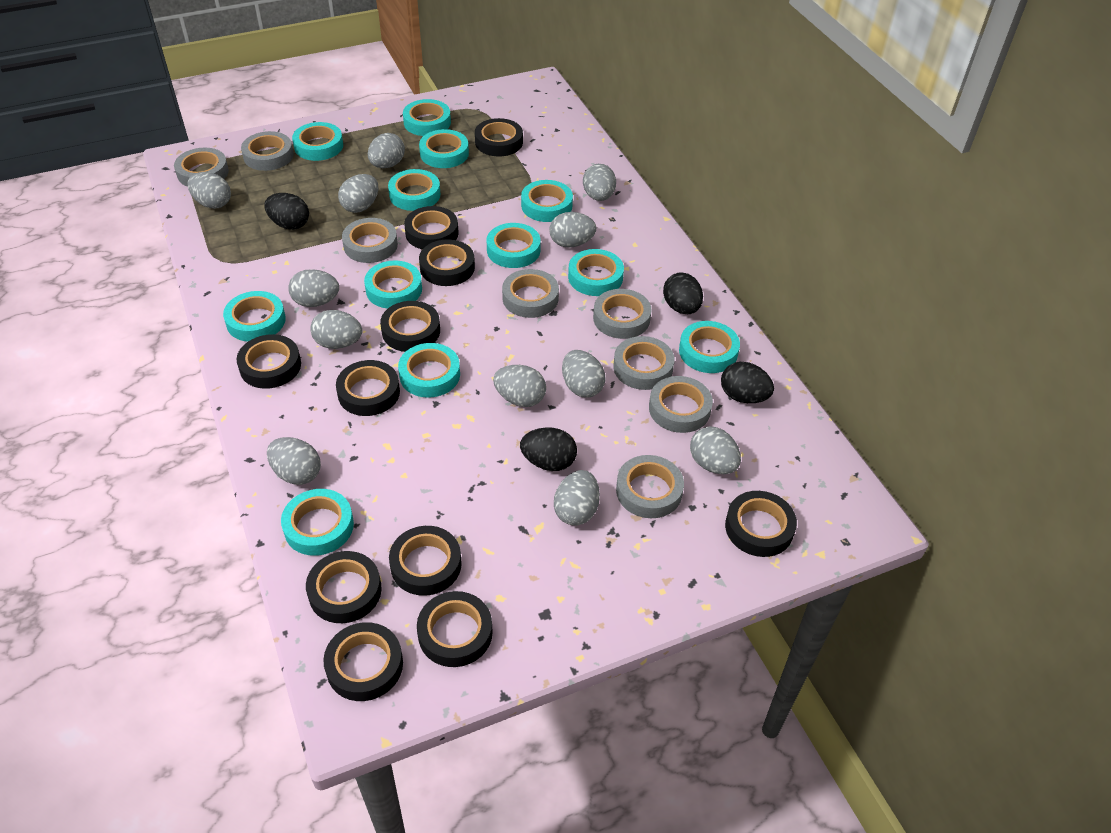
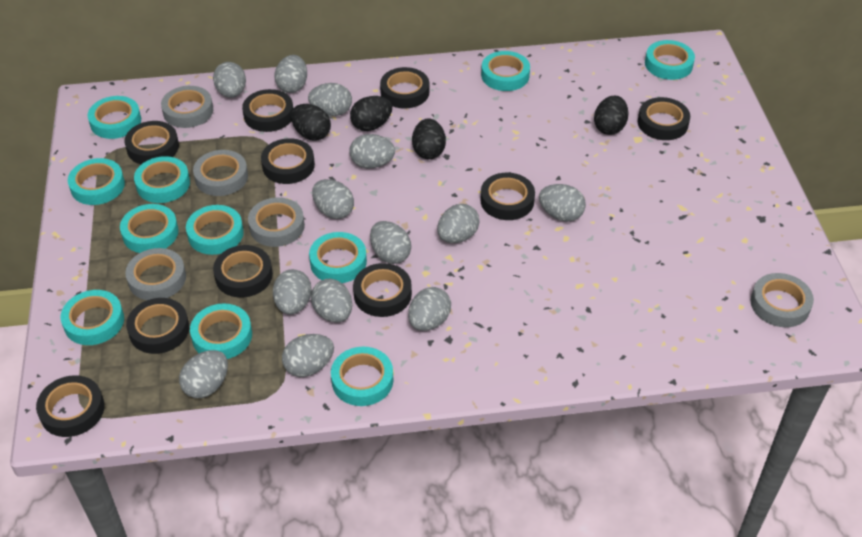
black tape: 11 -> 10
grey egg: 12 -> 13
grey tape: 8 -> 5
turquoise tape: 12 -> 11

